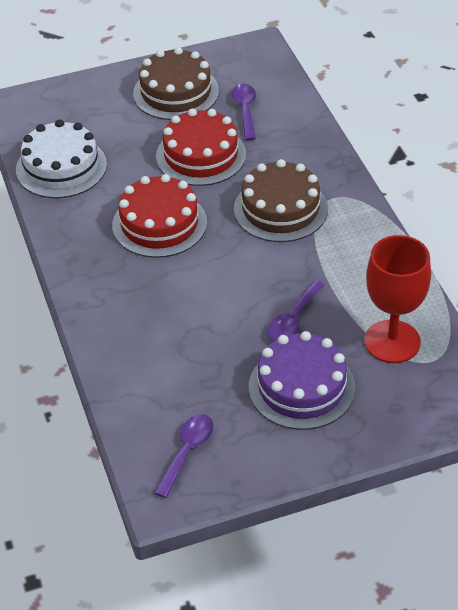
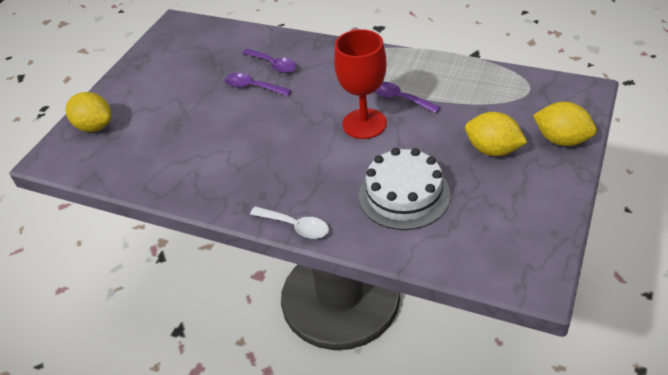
brown cake: 2 -> 0
purple cake: 1 -> 0
red cake: 2 -> 0
white spoon: 0 -> 1
yellow lemon: 0 -> 3

